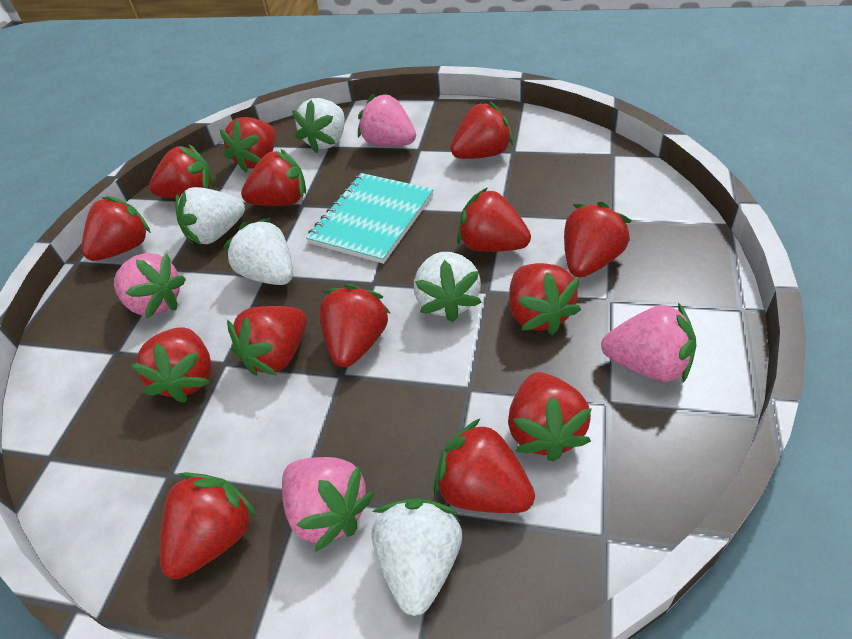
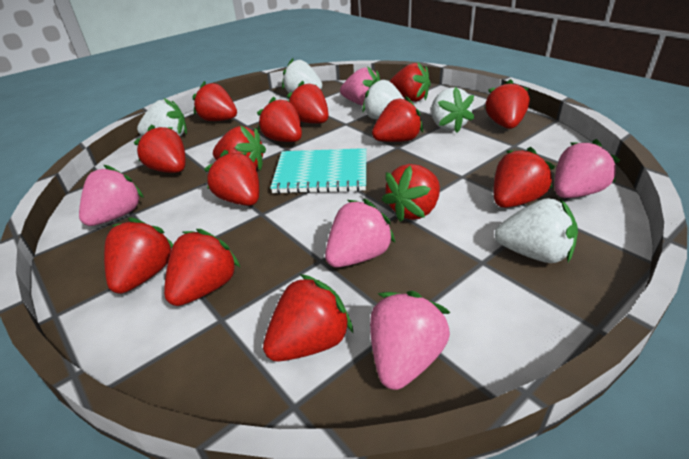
pink strawberry: 4 -> 5

